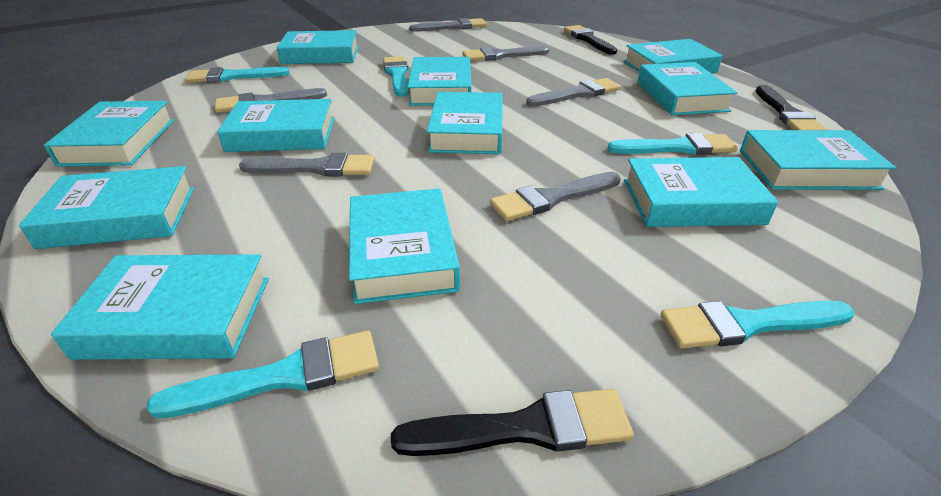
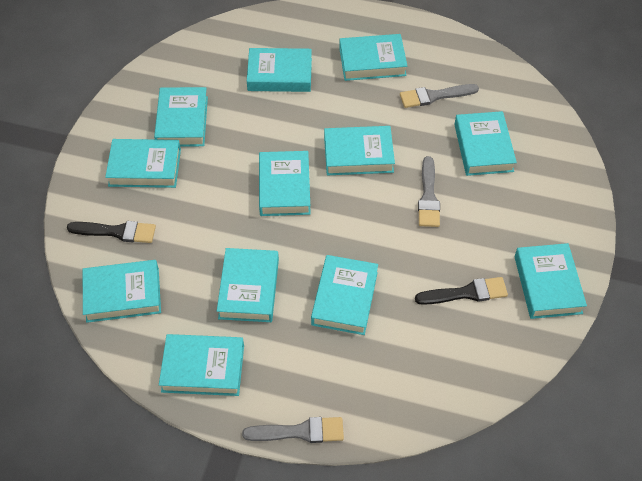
black brush: 3 -> 2
grey brush: 6 -> 3
turquoise brush: 5 -> 0

